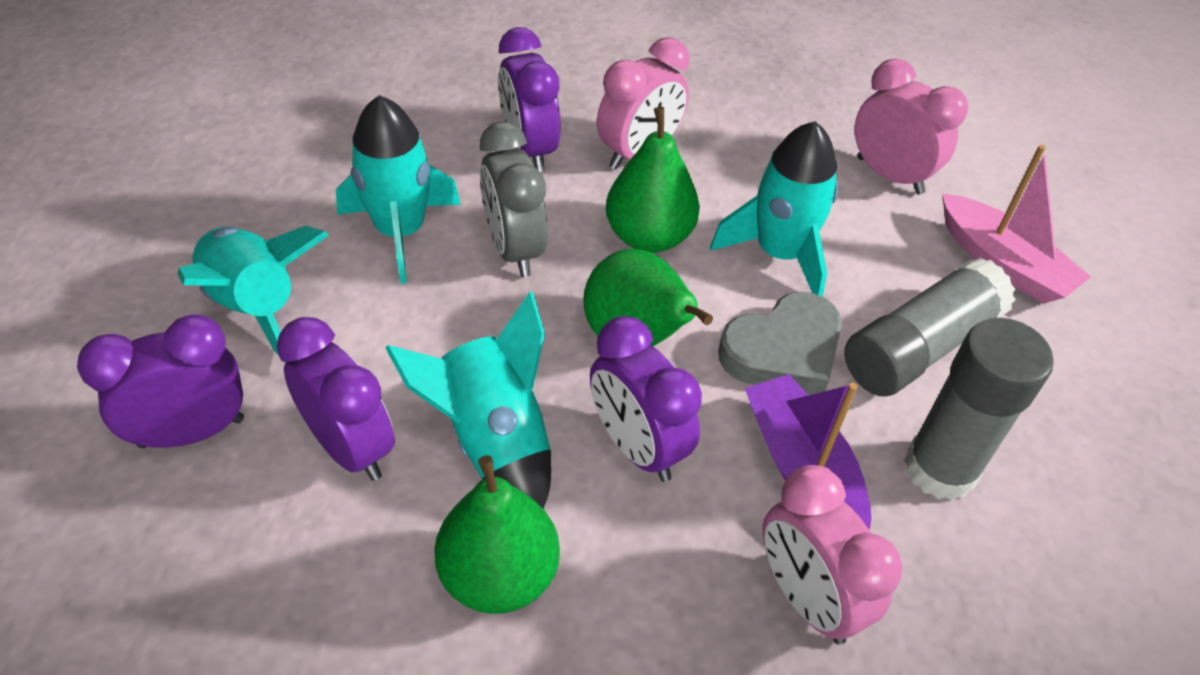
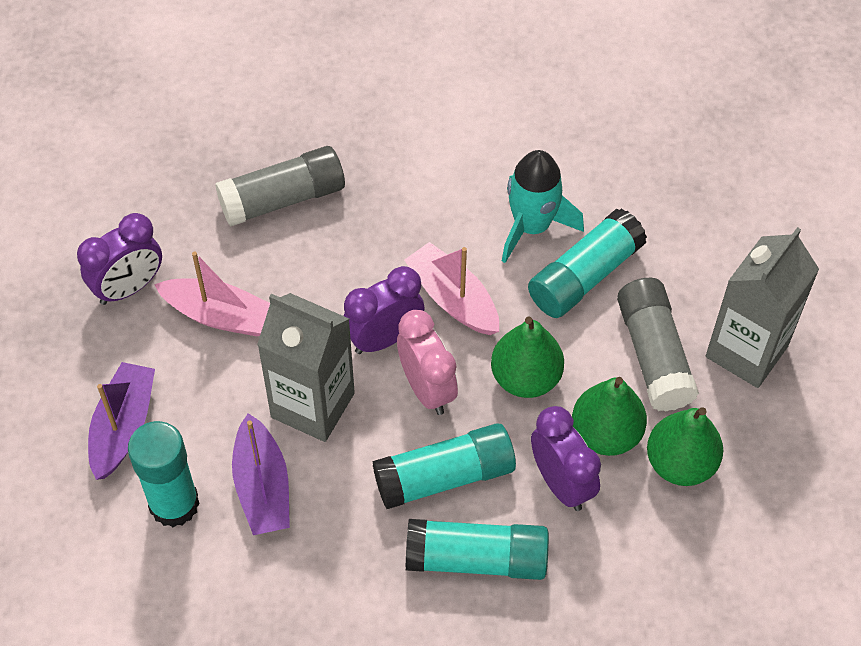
grey carton: 0 -> 2
grey clock: 1 -> 0
grey heart: 1 -> 0
pink boat: 1 -> 2
pink clock: 3 -> 1
purple boat: 1 -> 2
purple clock: 4 -> 3
turquoise glue stick: 0 -> 4
turquoise rocket: 4 -> 1

